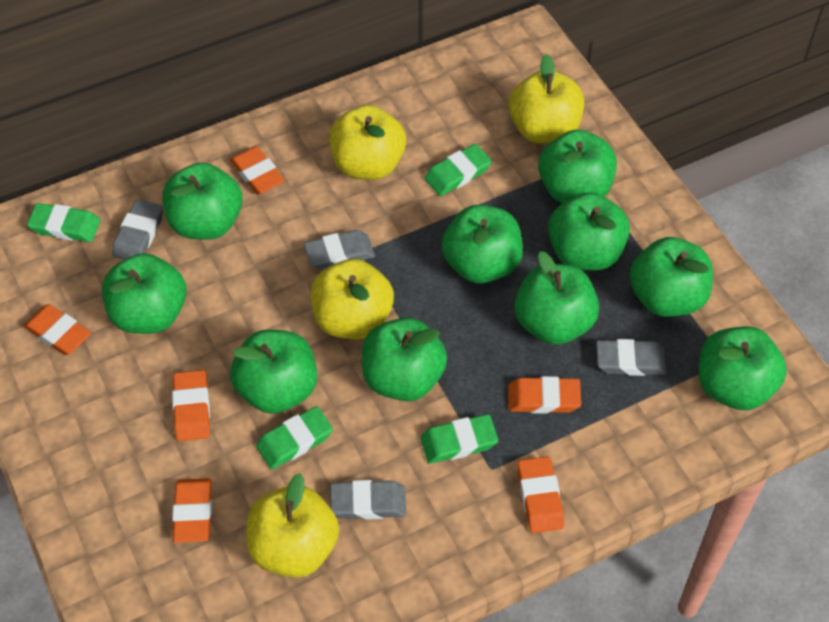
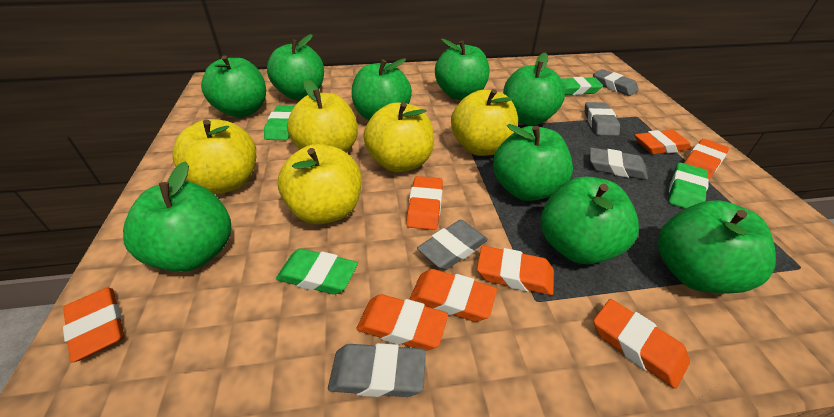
green apple: 10 -> 9
grey eraser: 4 -> 5
orange eraser: 6 -> 8
yellow apple: 4 -> 5

